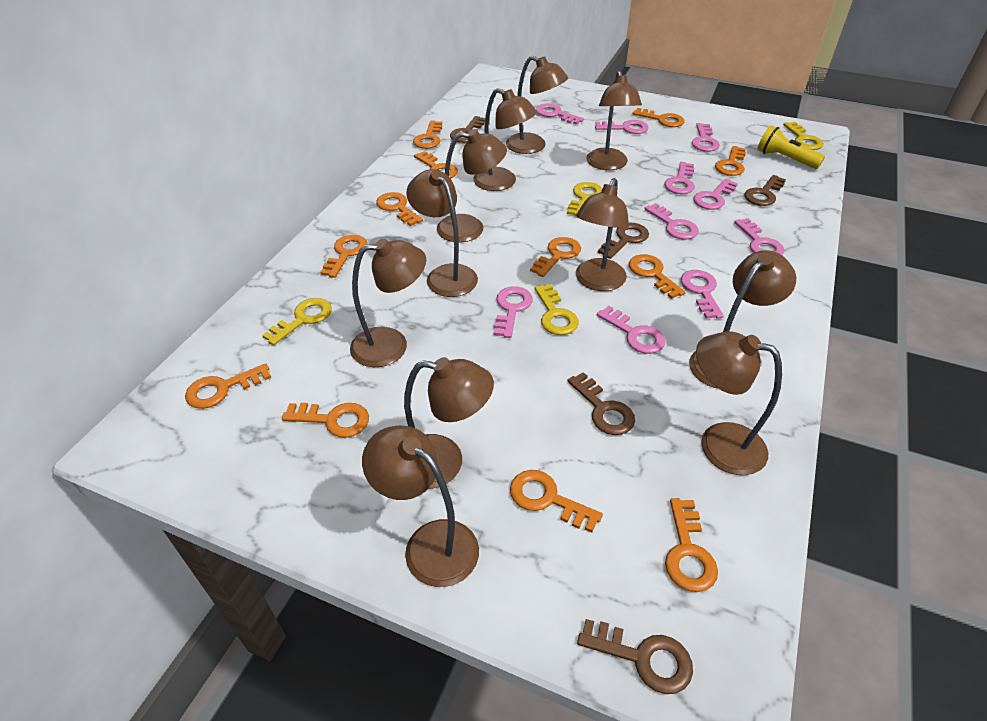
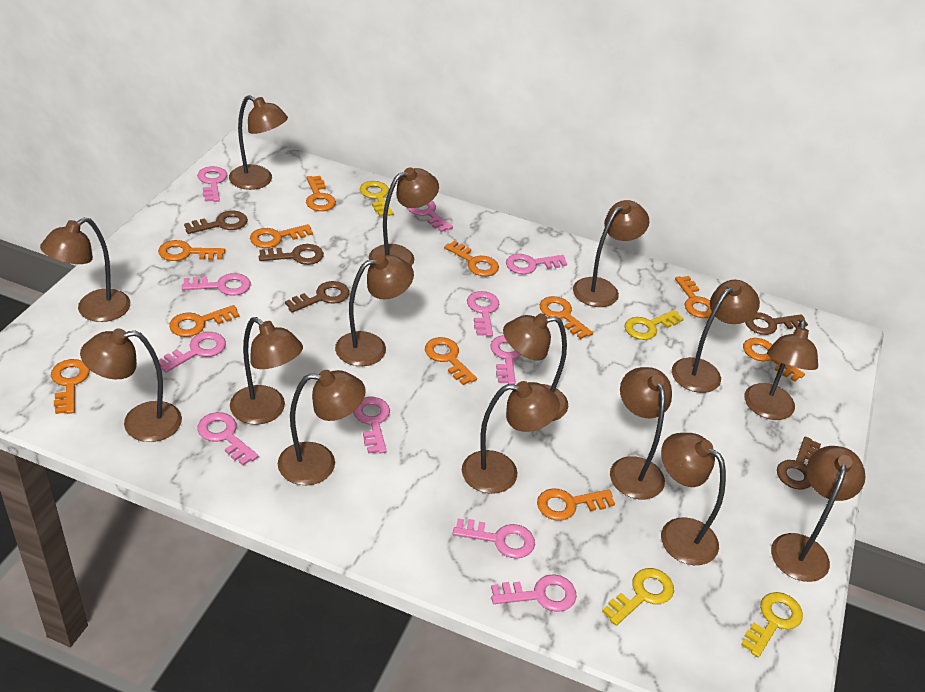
brown lamp: 11 -> 15
orange key: 12 -> 11
pink key: 10 -> 11
yellow flashlight: 1 -> 0

